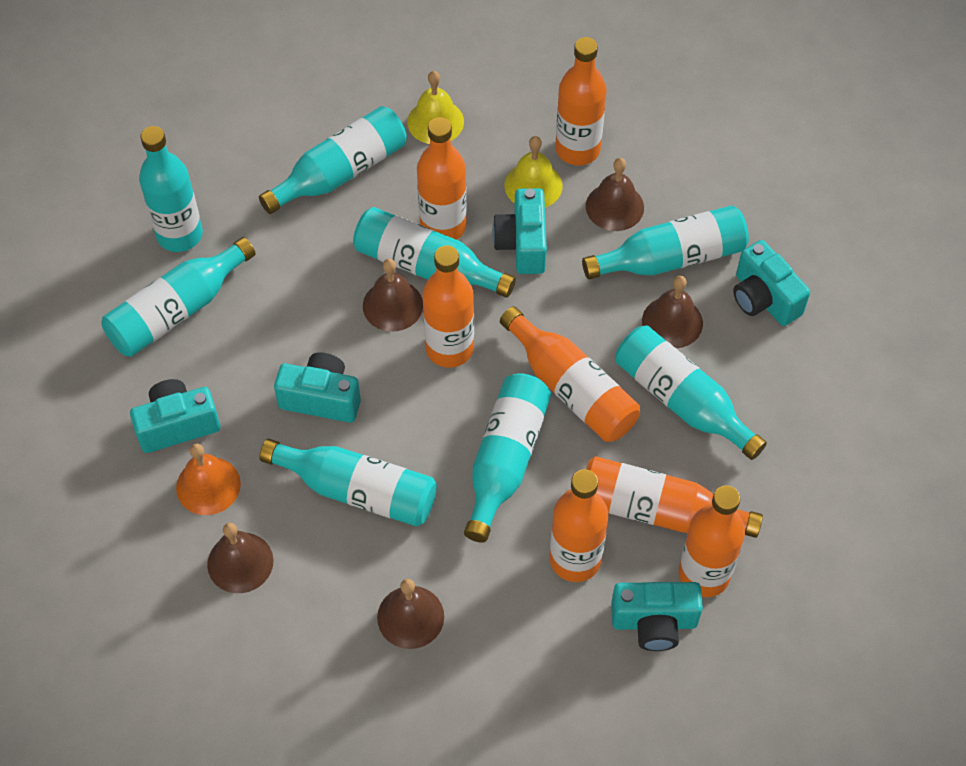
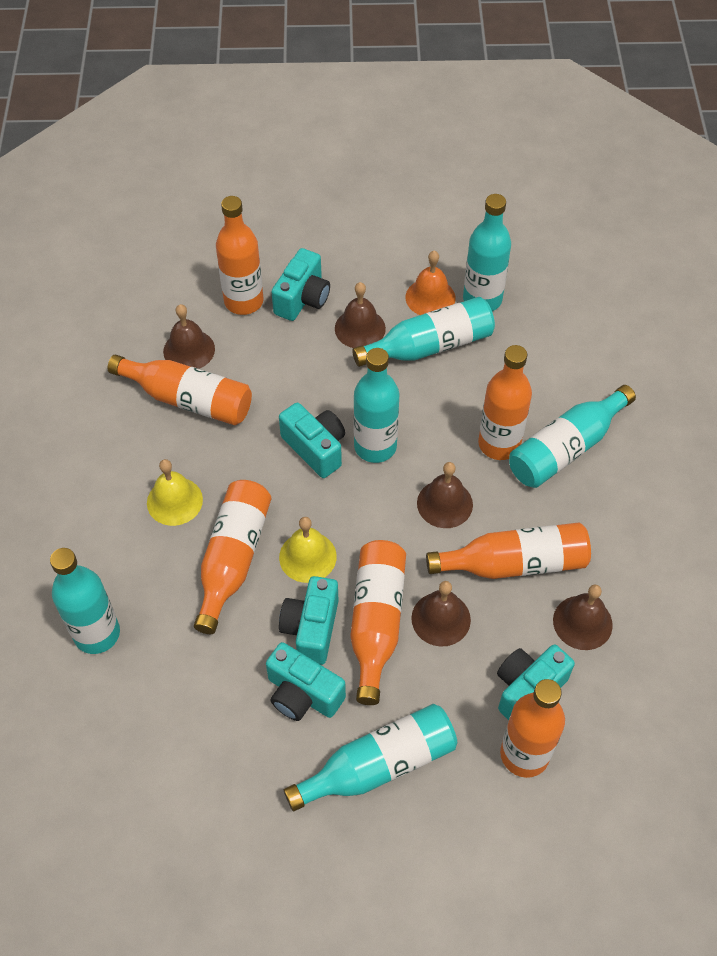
turquoise bottle: 8 -> 6

